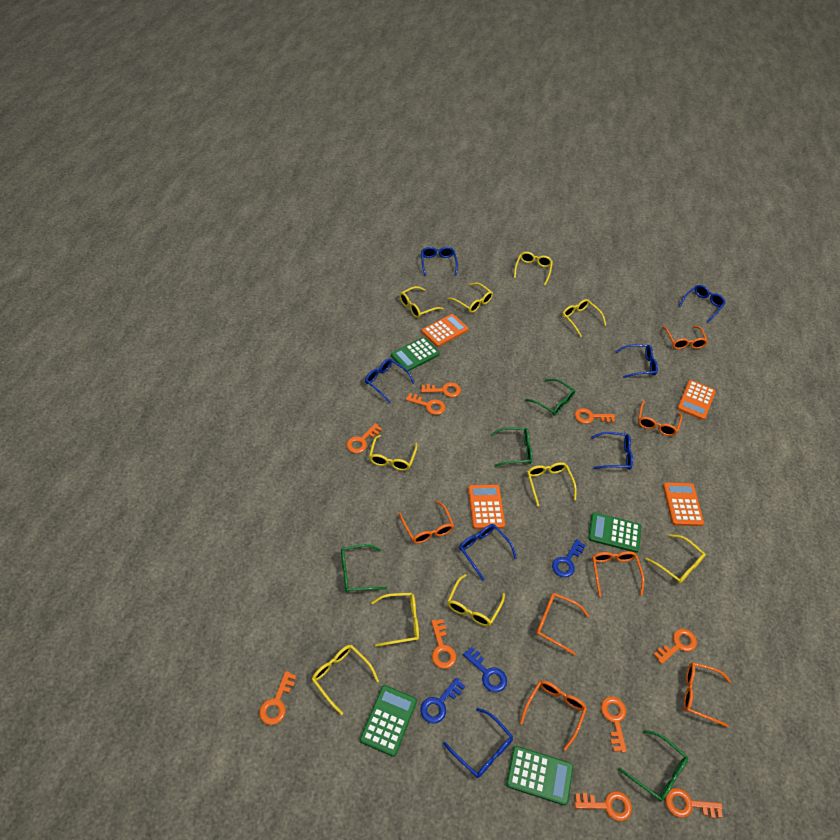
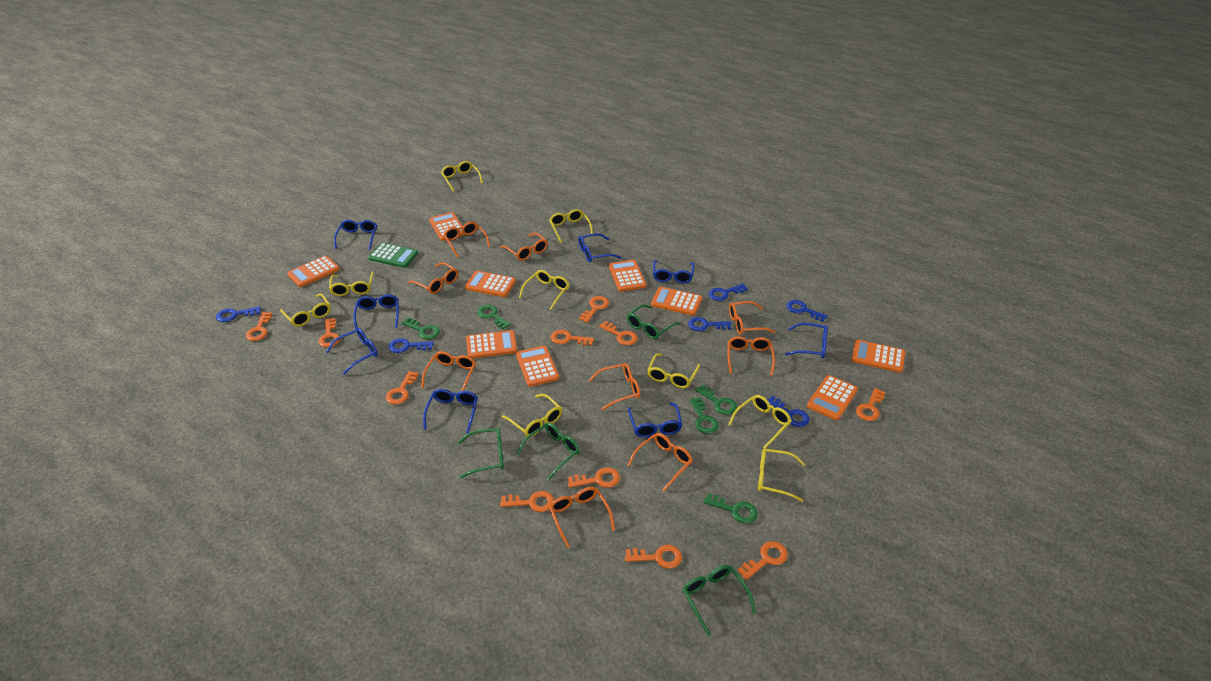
blue glasses: 7 -> 8
blue key: 3 -> 6
green calculator: 4 -> 1
green key: 0 -> 5
orange calculator: 4 -> 9
orange glasses: 7 -> 9
orange key: 10 -> 11
yellow glasses: 10 -> 9

